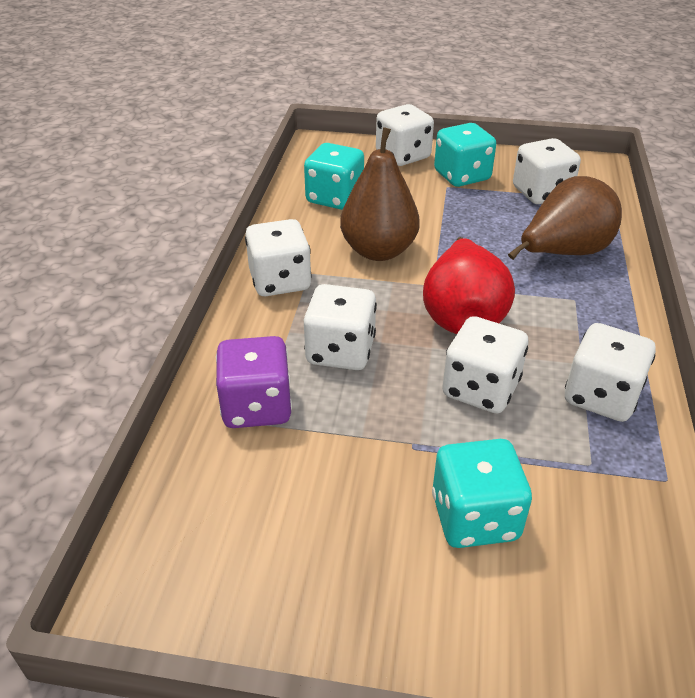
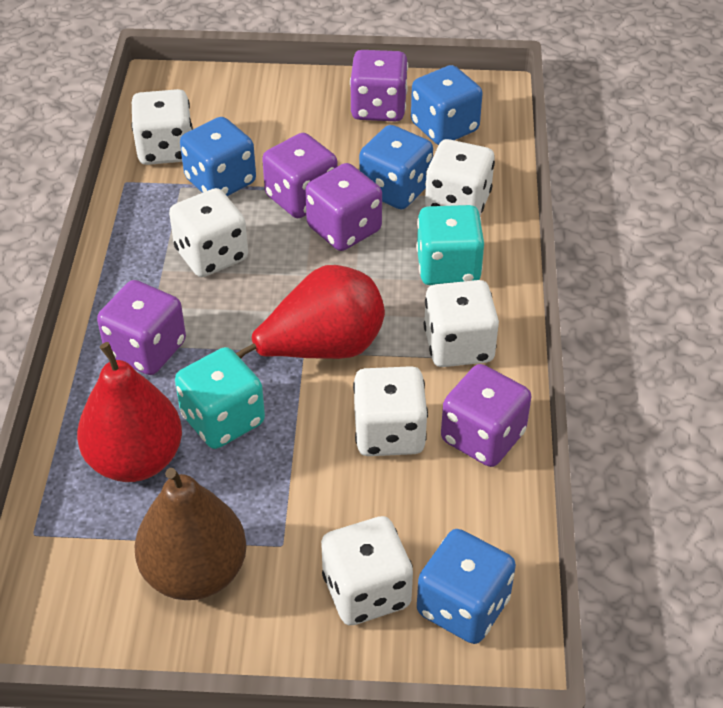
blue dice: 0 -> 4
brown pear: 2 -> 1
purple dice: 1 -> 5
red pear: 1 -> 2
turquoise dice: 3 -> 2

